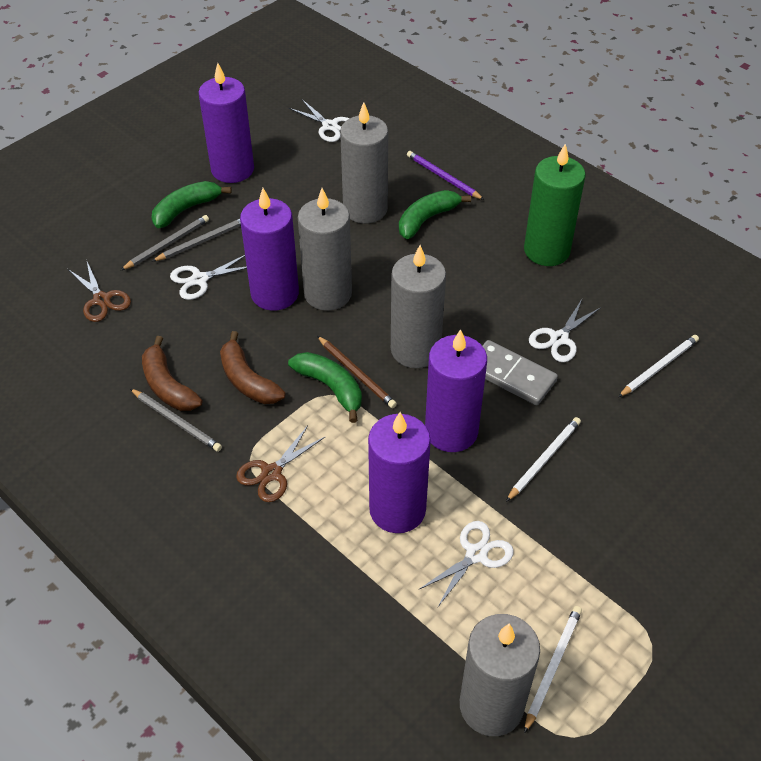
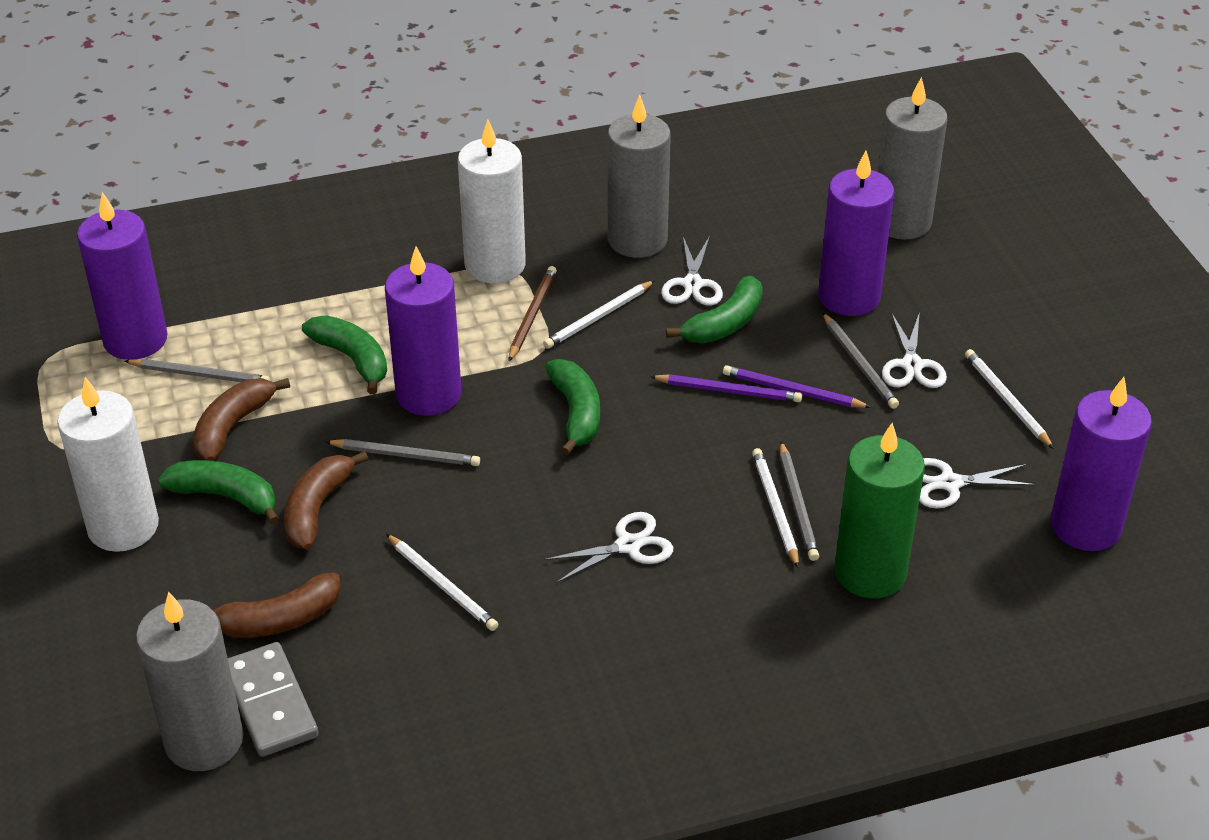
brown banana: 2 -> 3
brown scissors: 2 -> 0
green banana: 3 -> 4
grey candle: 4 -> 3
grey pencil: 3 -> 4
purple pencil: 1 -> 2
white candle: 0 -> 2
white pencil: 3 -> 4

